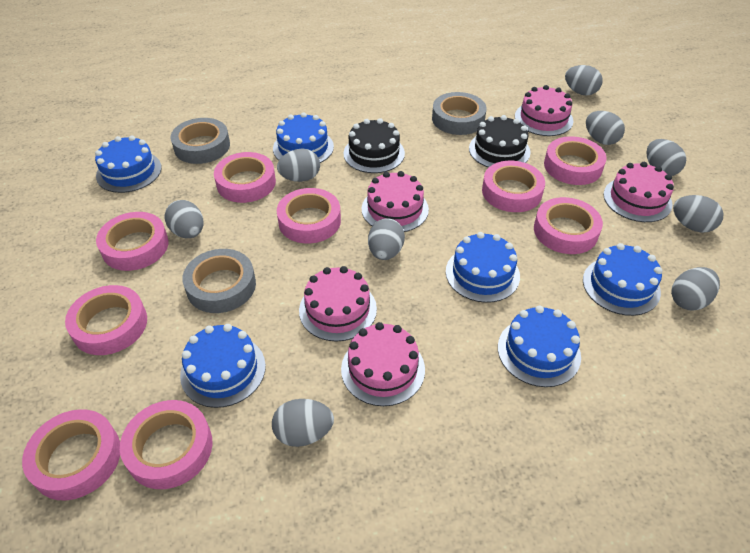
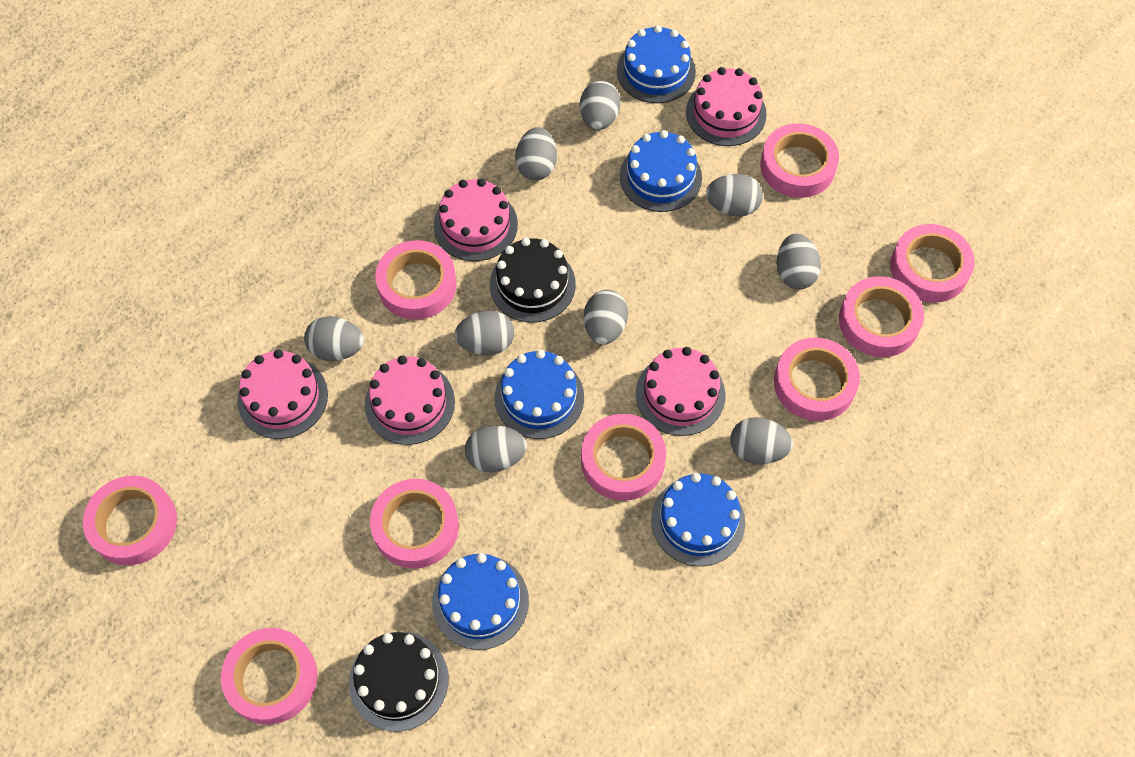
blue cake: 6 -> 5
grey tape: 3 -> 0

